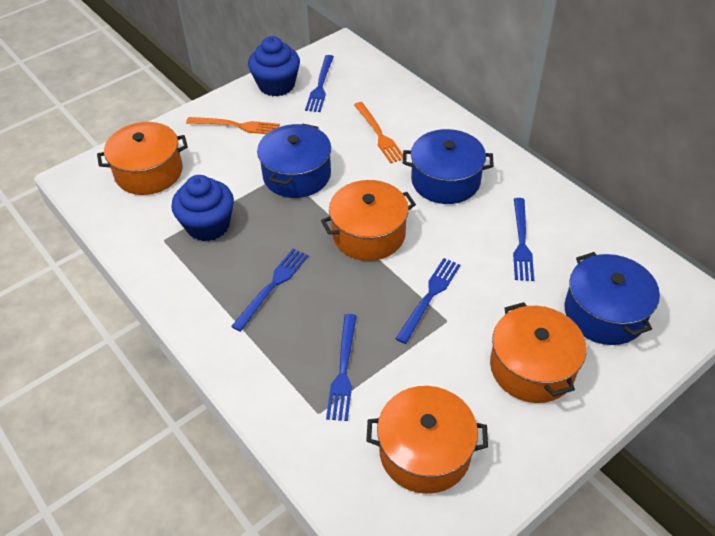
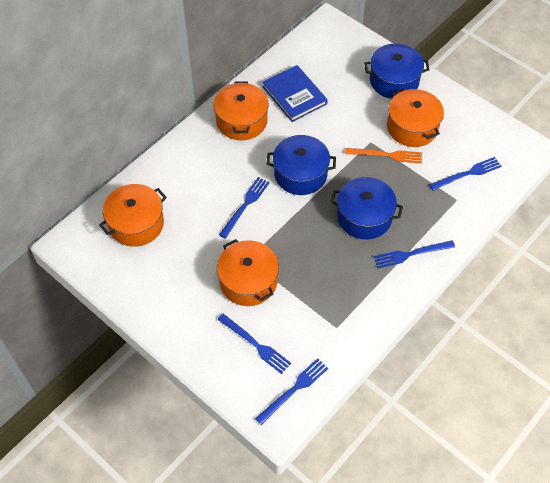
blue book: 0 -> 1
blue cupcake: 2 -> 0
orange fork: 2 -> 1

